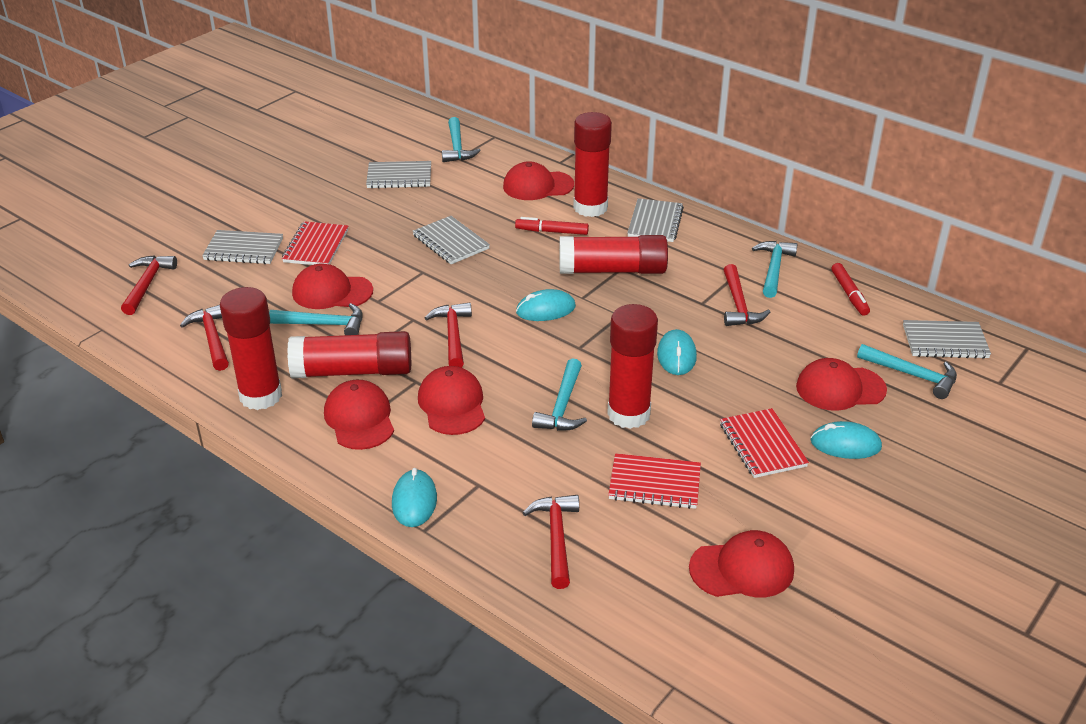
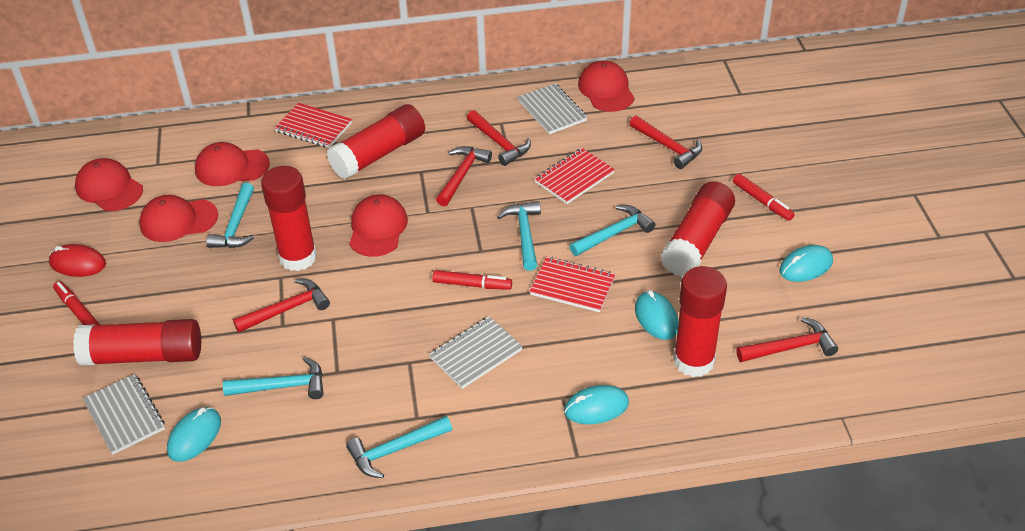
grey notebook: 5 -> 3
red cap: 6 -> 5
red marker: 2 -> 3
red mouse: 0 -> 1

